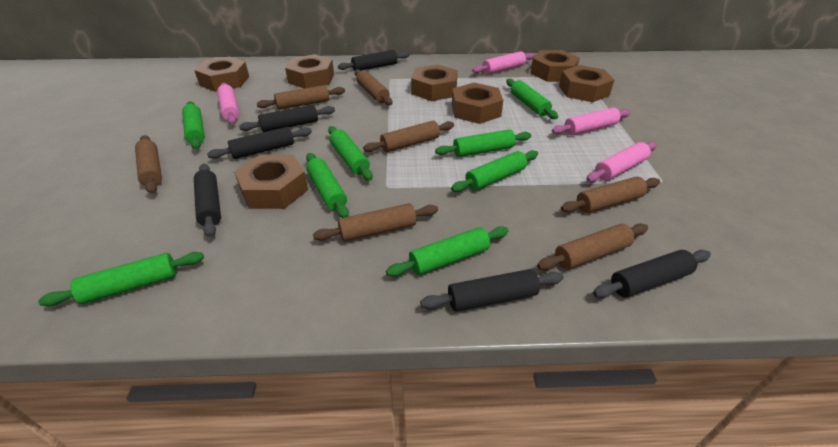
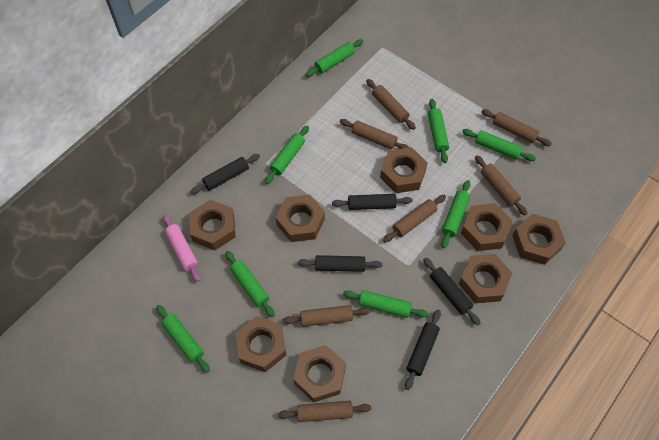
black rolling pin: 6 -> 5
brown nut: 7 -> 8
pink rolling pin: 4 -> 1

